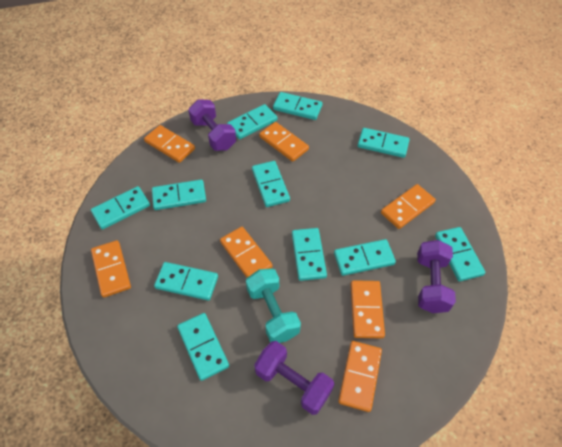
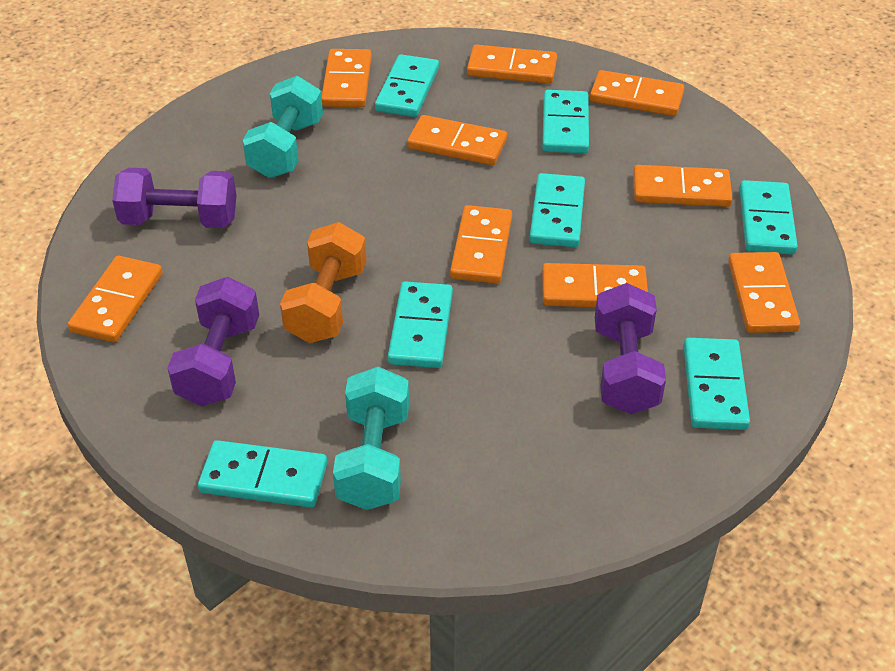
orange domino: 7 -> 9
orange dumbbell: 0 -> 1
turquoise domino: 11 -> 7
turquoise dumbbell: 1 -> 2

